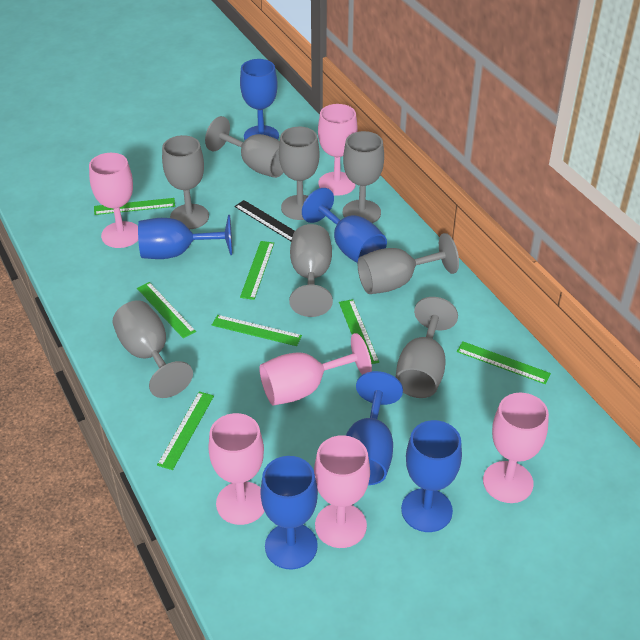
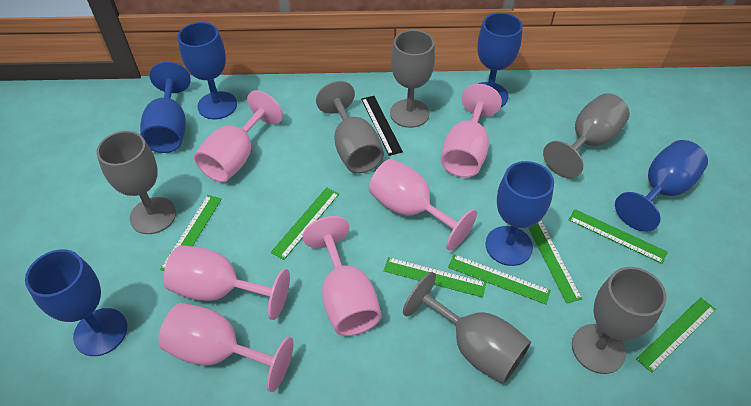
grey goblet: 8 -> 6

